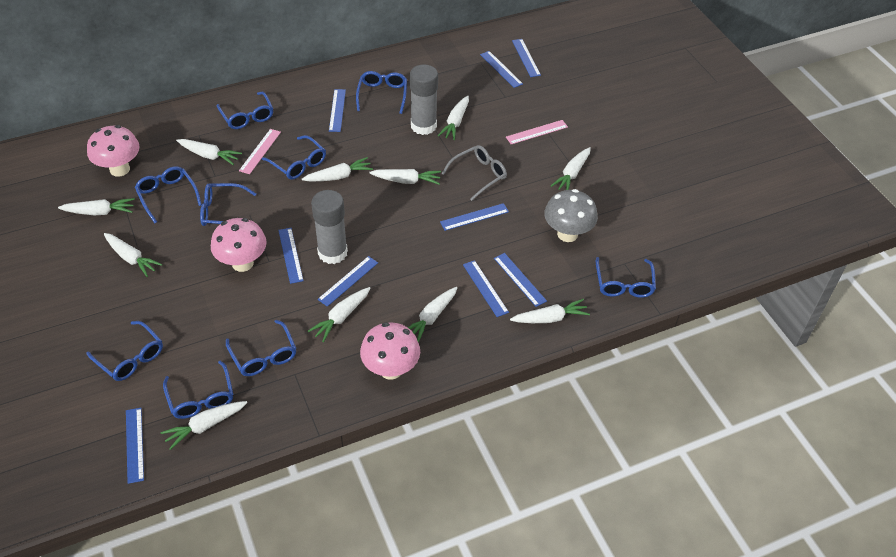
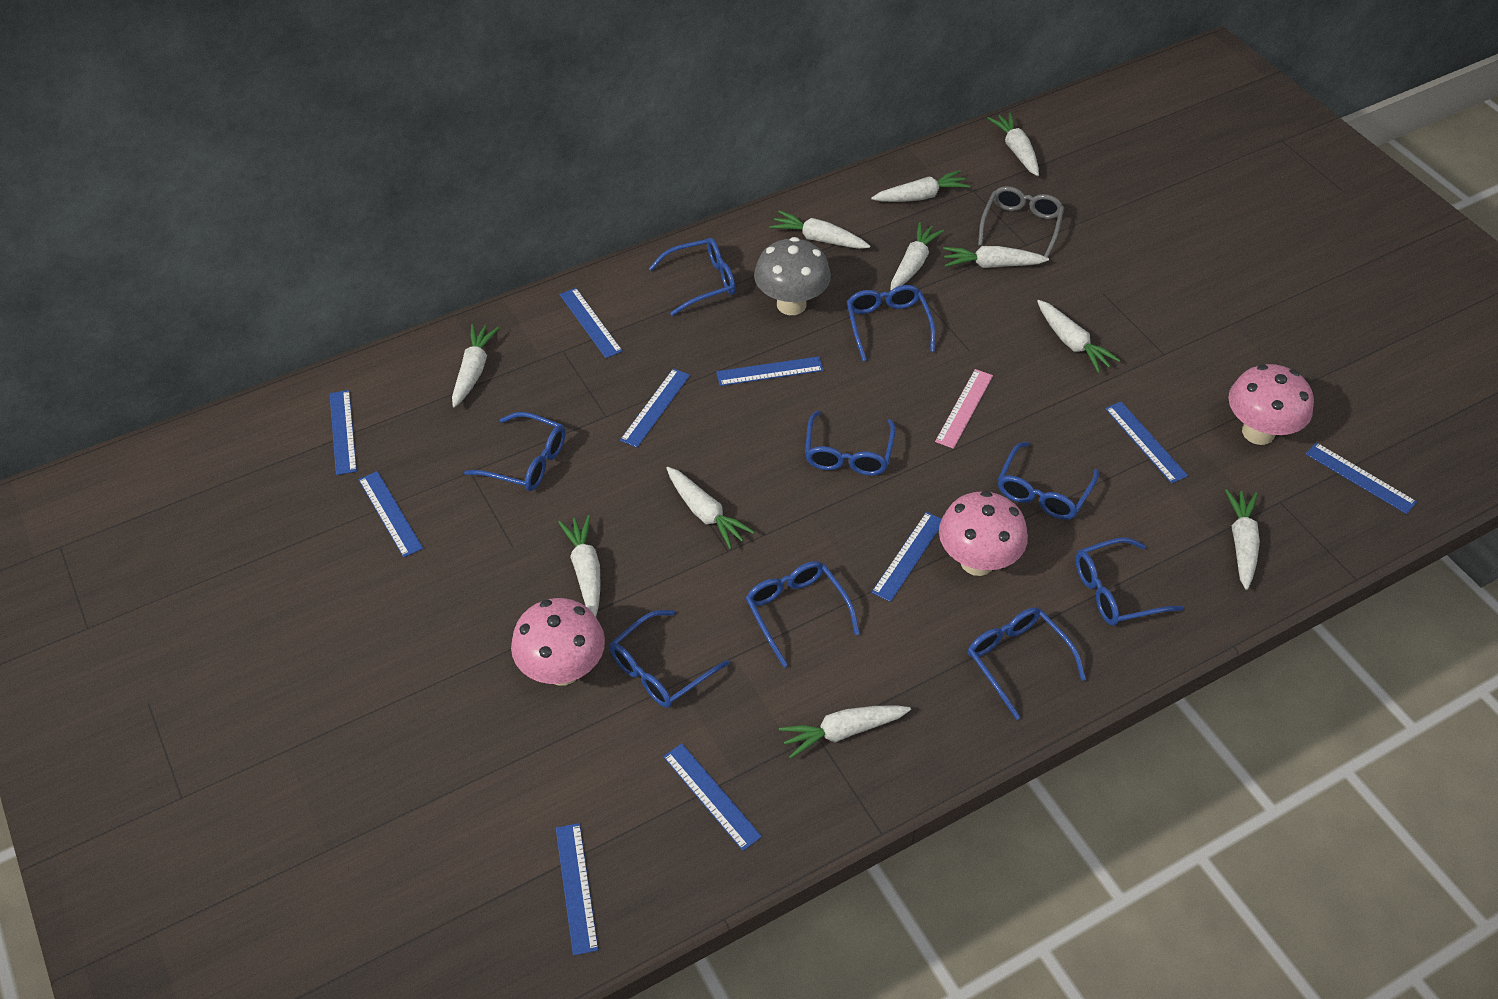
blue ruler: 9 -> 10
grey glue stick: 2 -> 0
pink ruler: 2 -> 1

